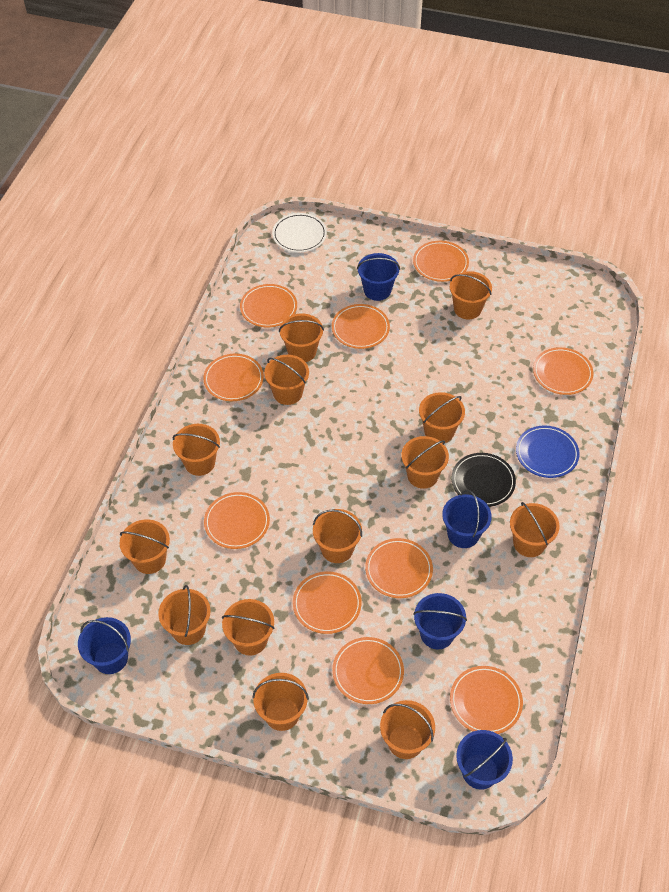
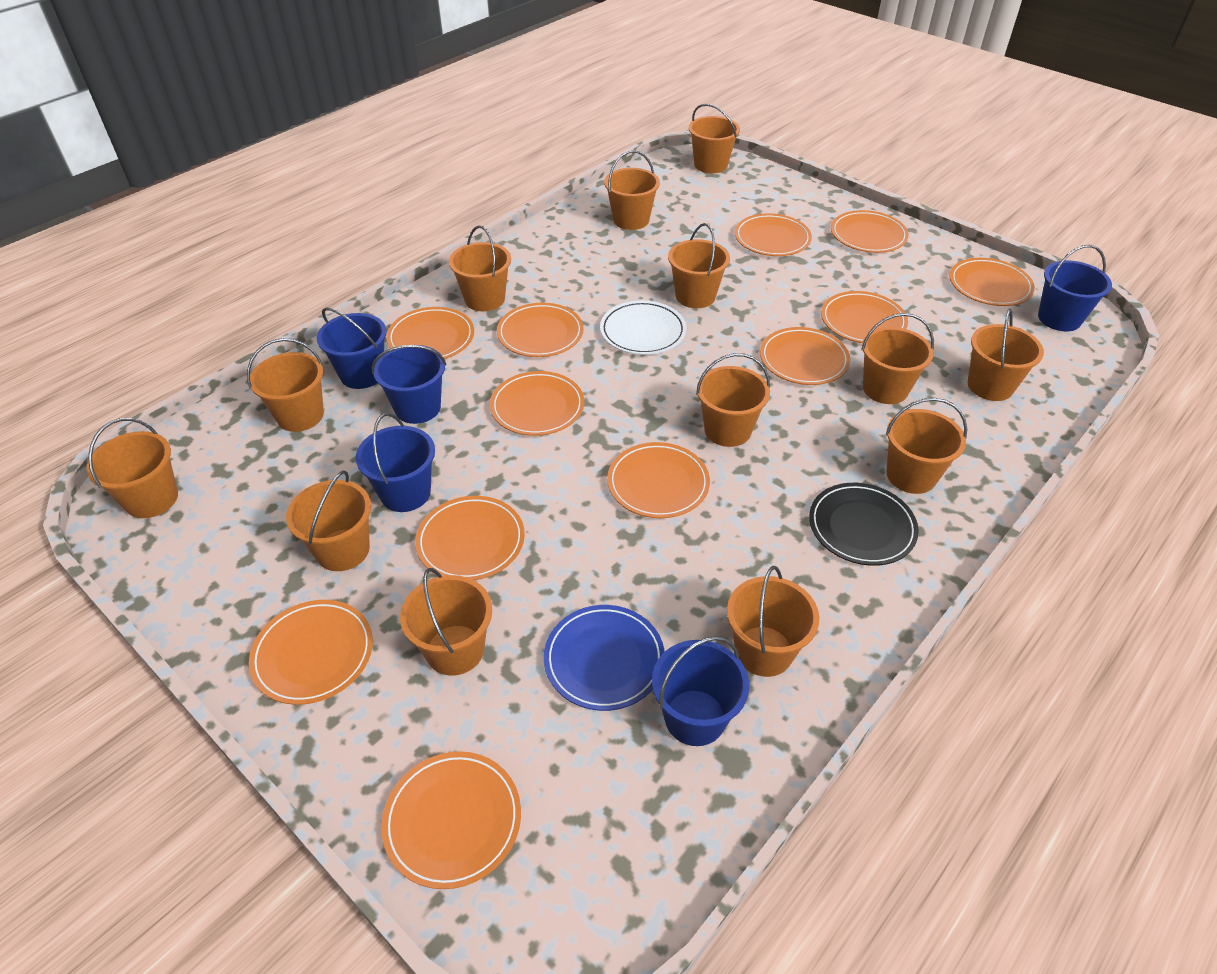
orange plate: 10 -> 12

